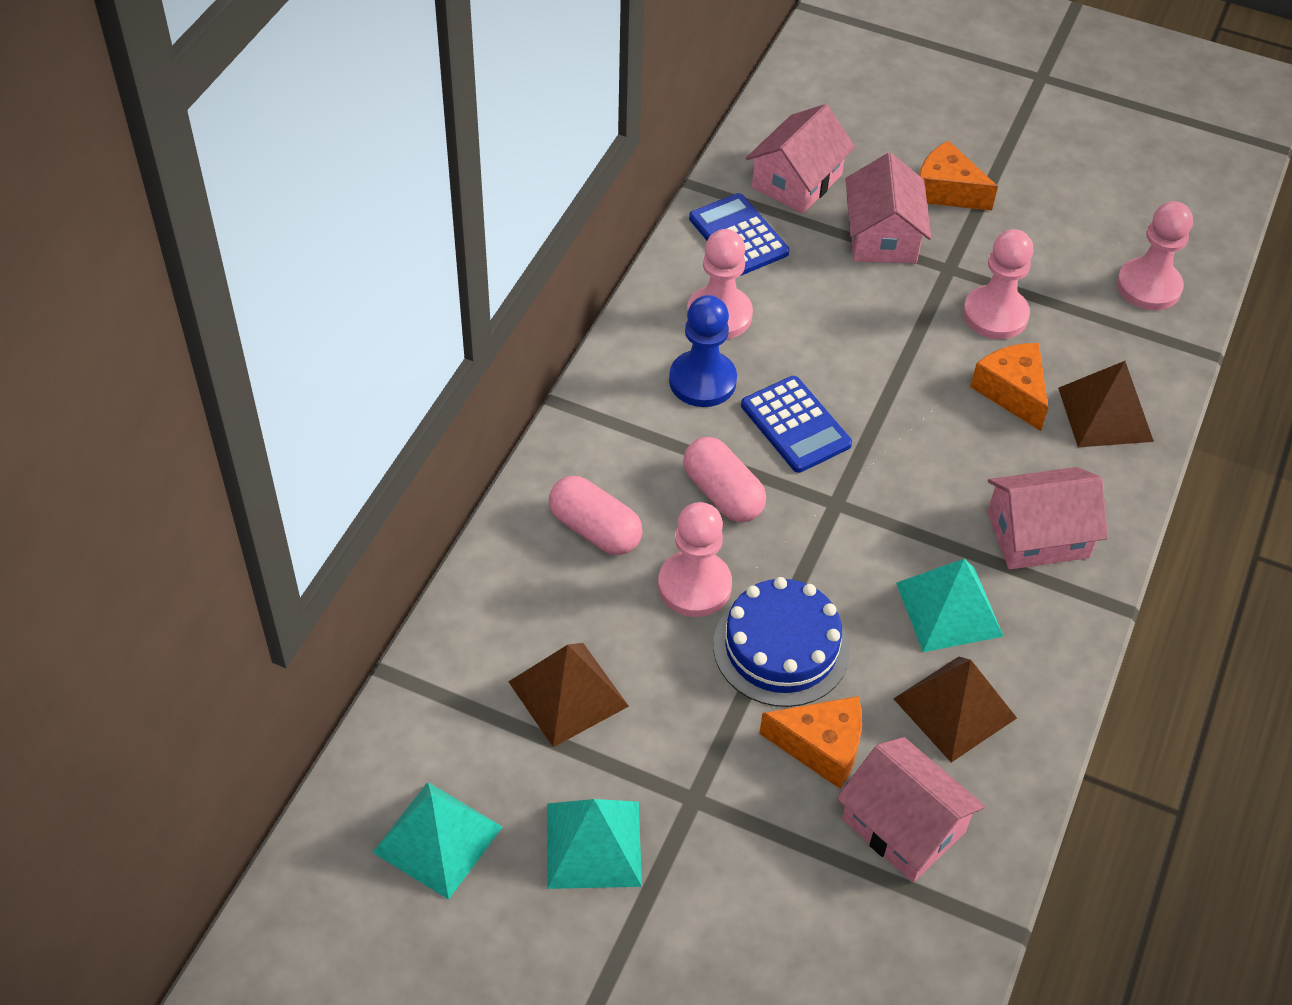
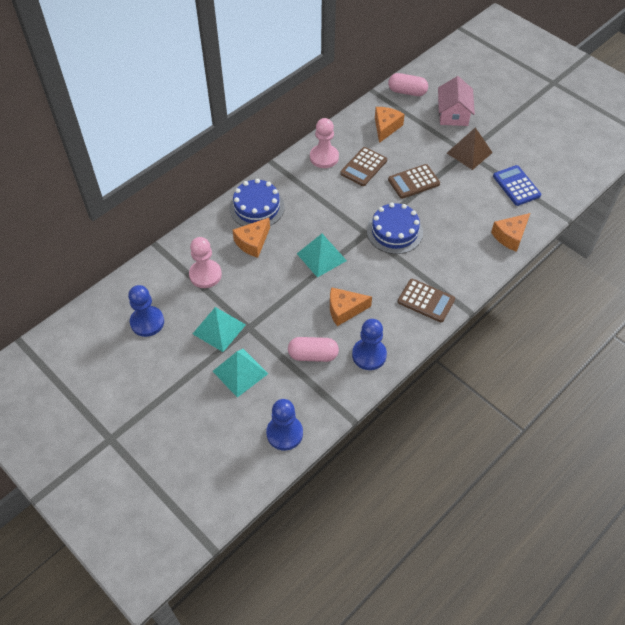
blue cake: 1 -> 2
blue calculator: 2 -> 1
blue pawn: 1 -> 3
brown calculator: 0 -> 3
brown pyramid: 3 -> 1
orange cheese: 3 -> 4
pink house: 4 -> 1
pink pawn: 4 -> 2

